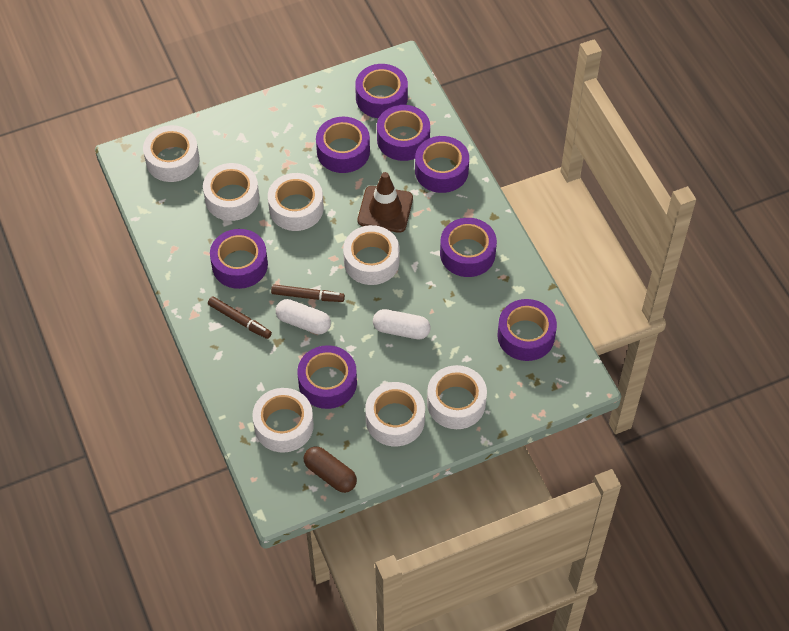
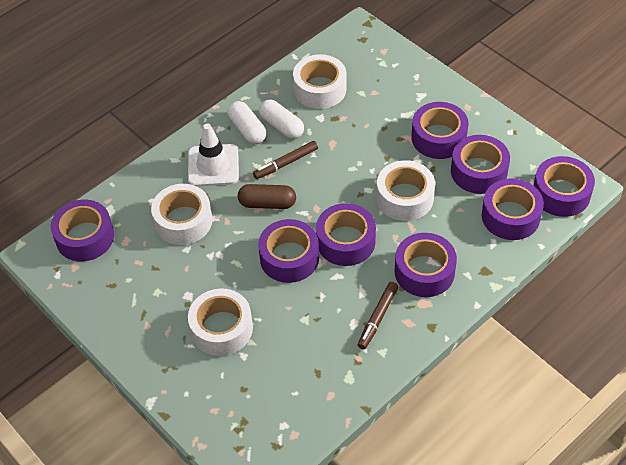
brown traffic cone: 1 -> 0
white tape: 7 -> 4
white traffic cone: 0 -> 1

